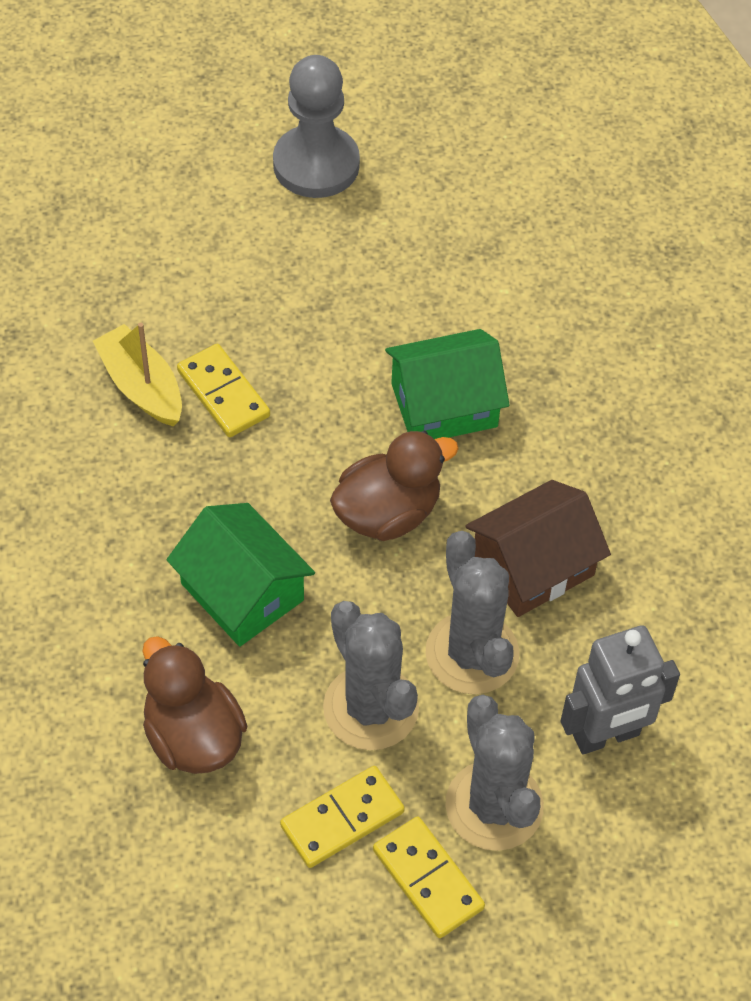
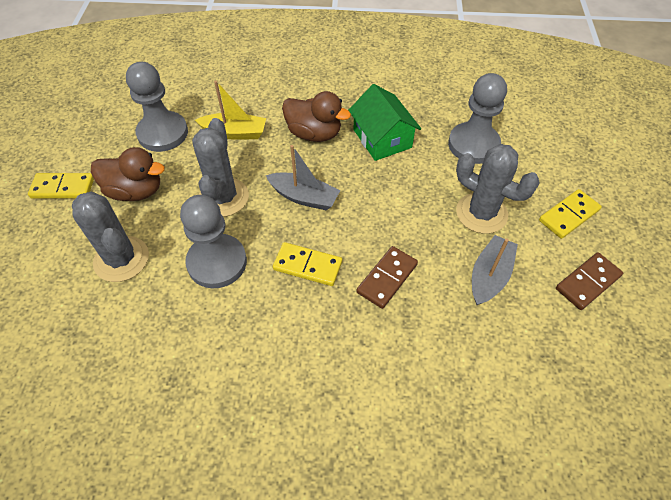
brown domino: 0 -> 2
brown house: 1 -> 0
green house: 2 -> 1
grey boat: 0 -> 2
grey pawn: 1 -> 3
grey robot: 1 -> 0

